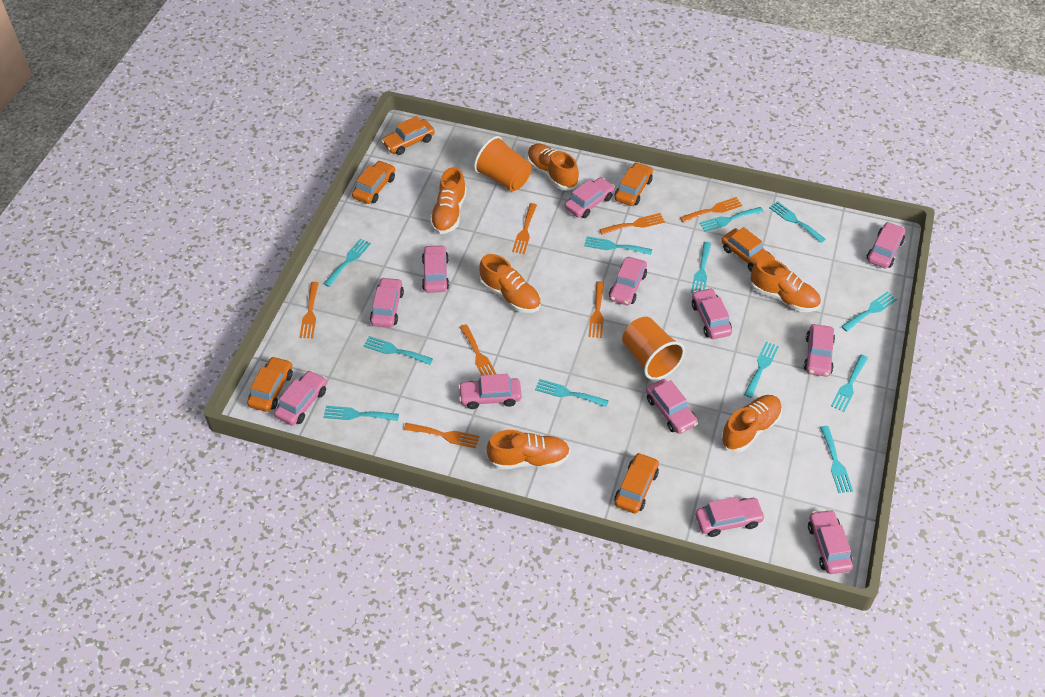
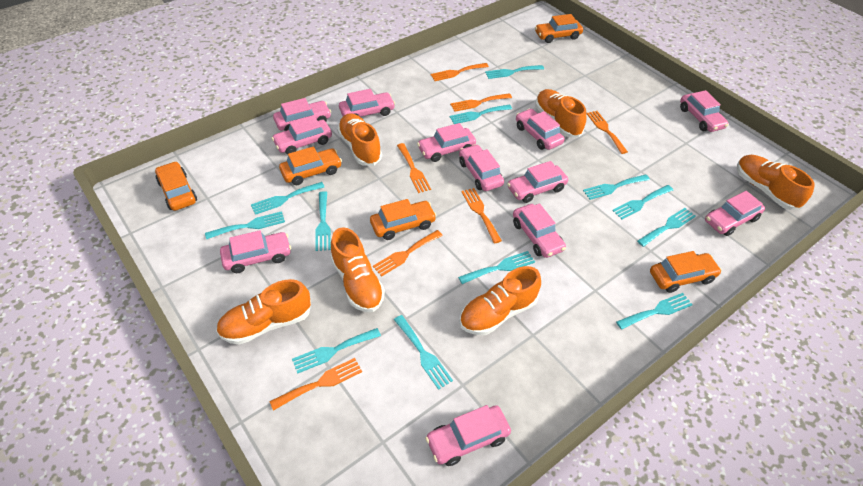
orange car: 6 -> 5
orange cup: 2 -> 0

